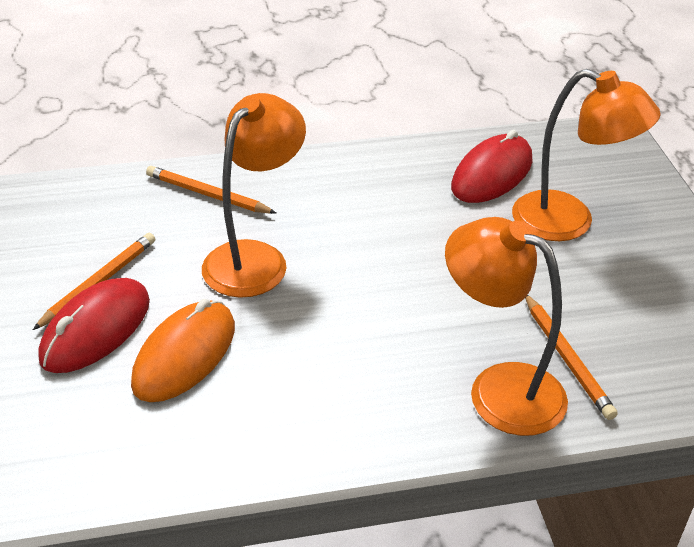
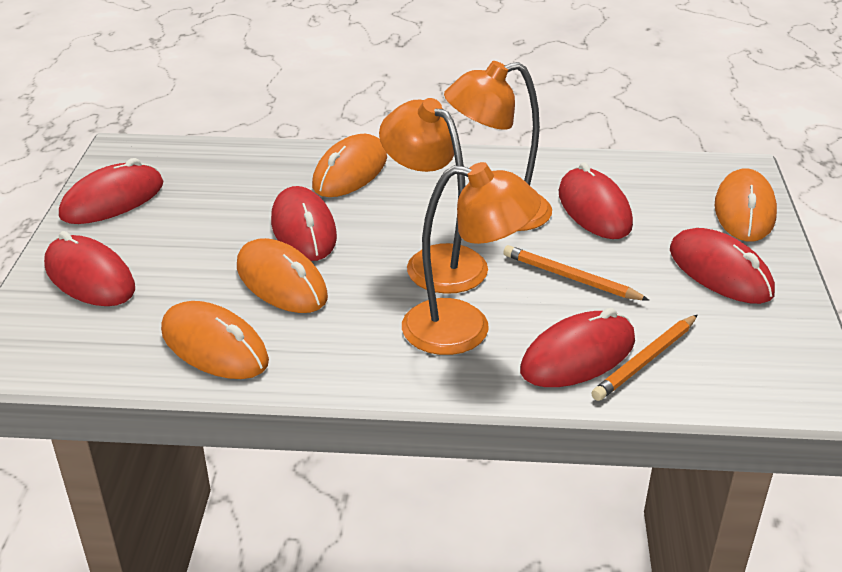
orange mouse: 1 -> 4
orange pencil: 3 -> 2
red mouse: 2 -> 6

